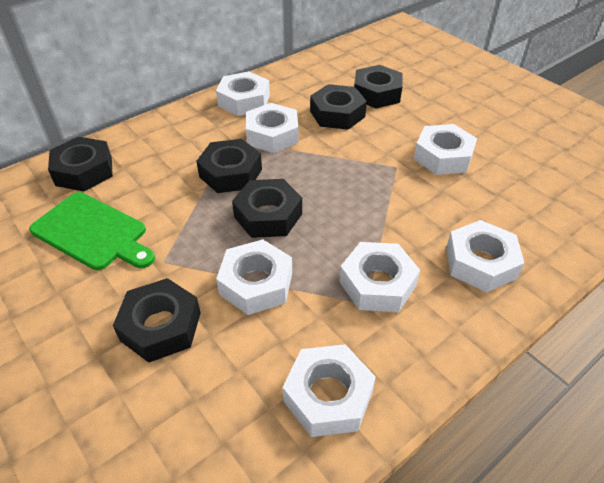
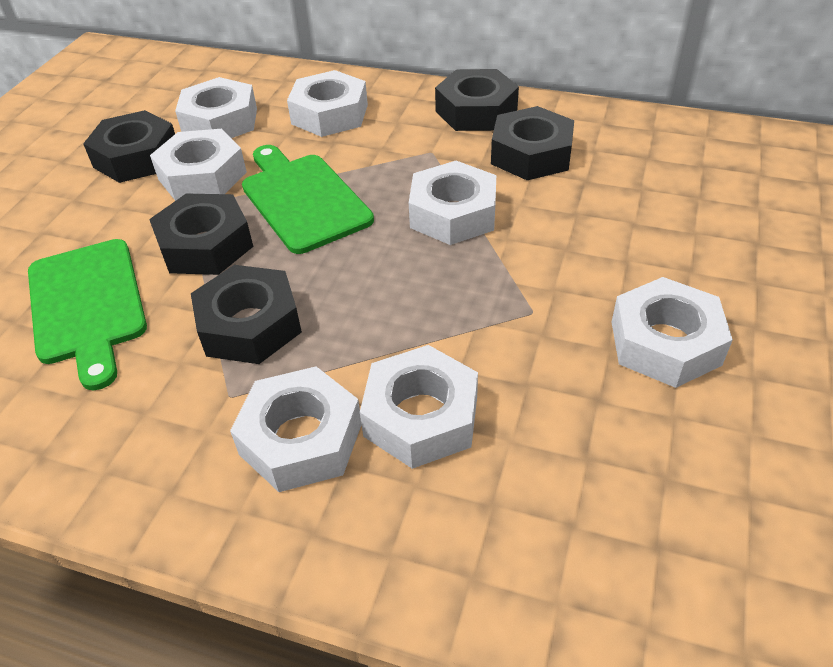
black nut: 6 -> 5
green cutting board: 1 -> 2

